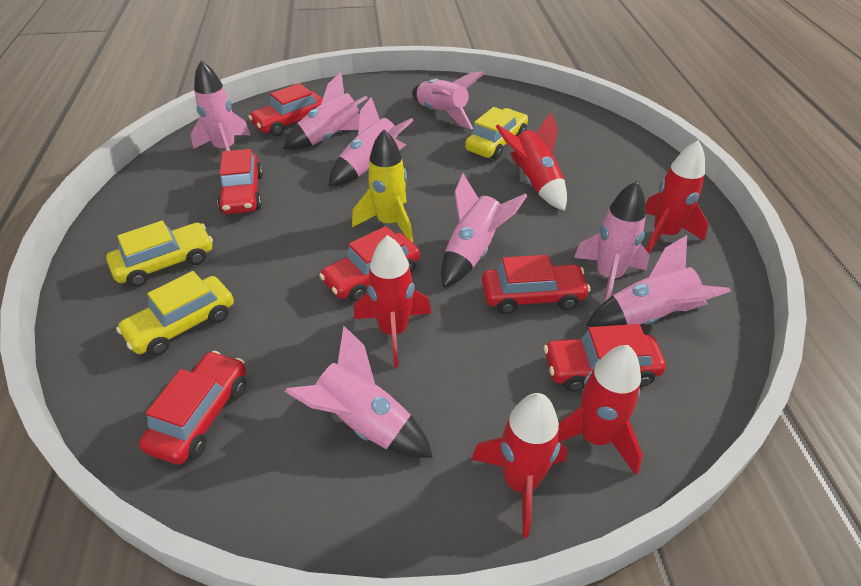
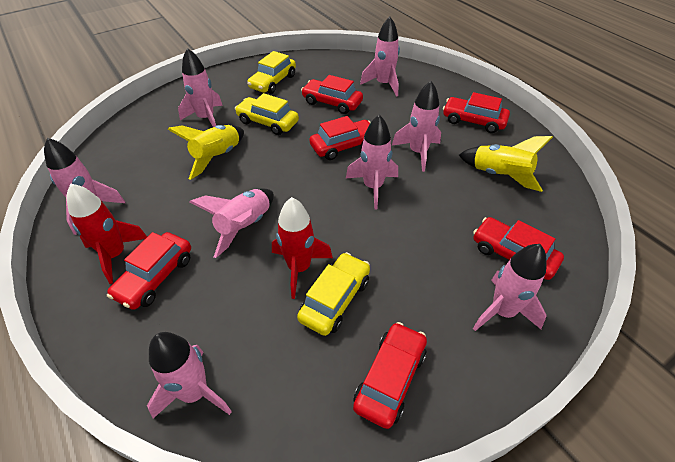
red rocket: 5 -> 2
yellow rocket: 1 -> 2

